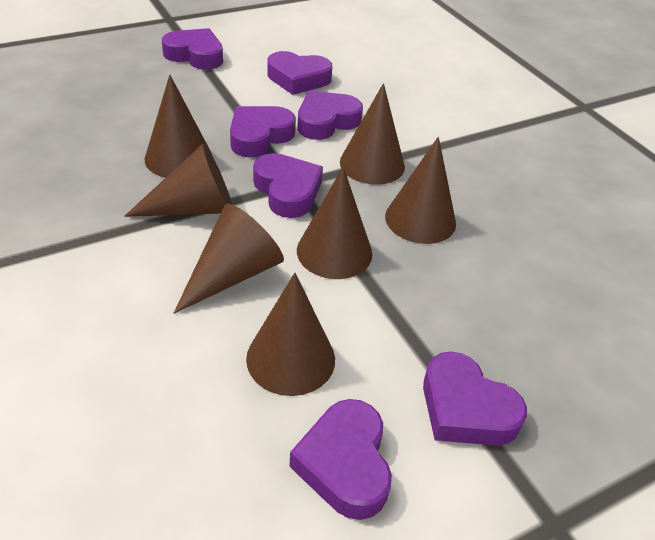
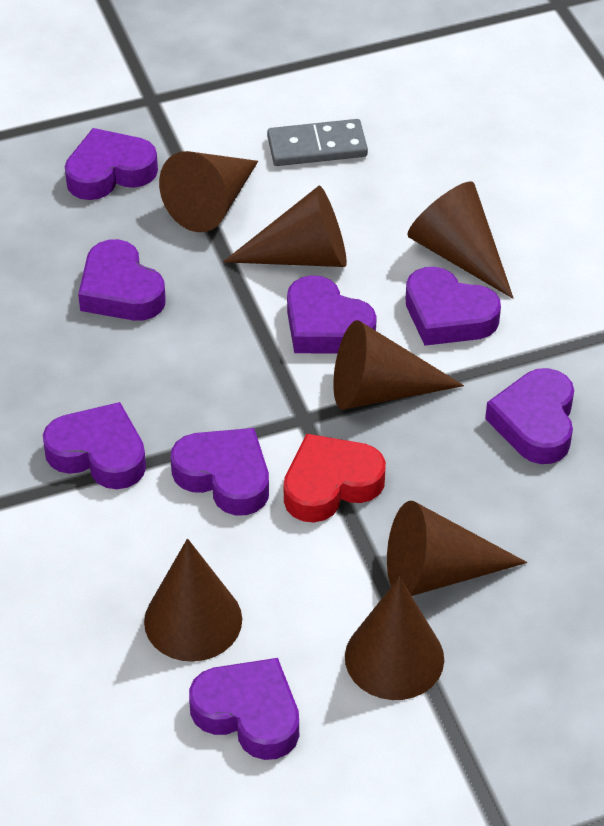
grey domino: 0 -> 1
purple heart: 7 -> 8
red heart: 0 -> 1

